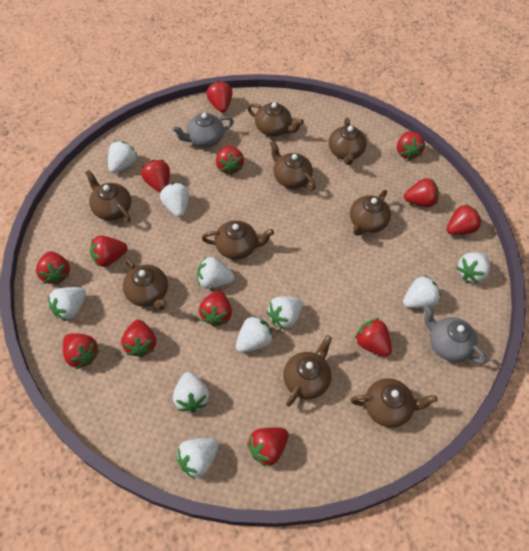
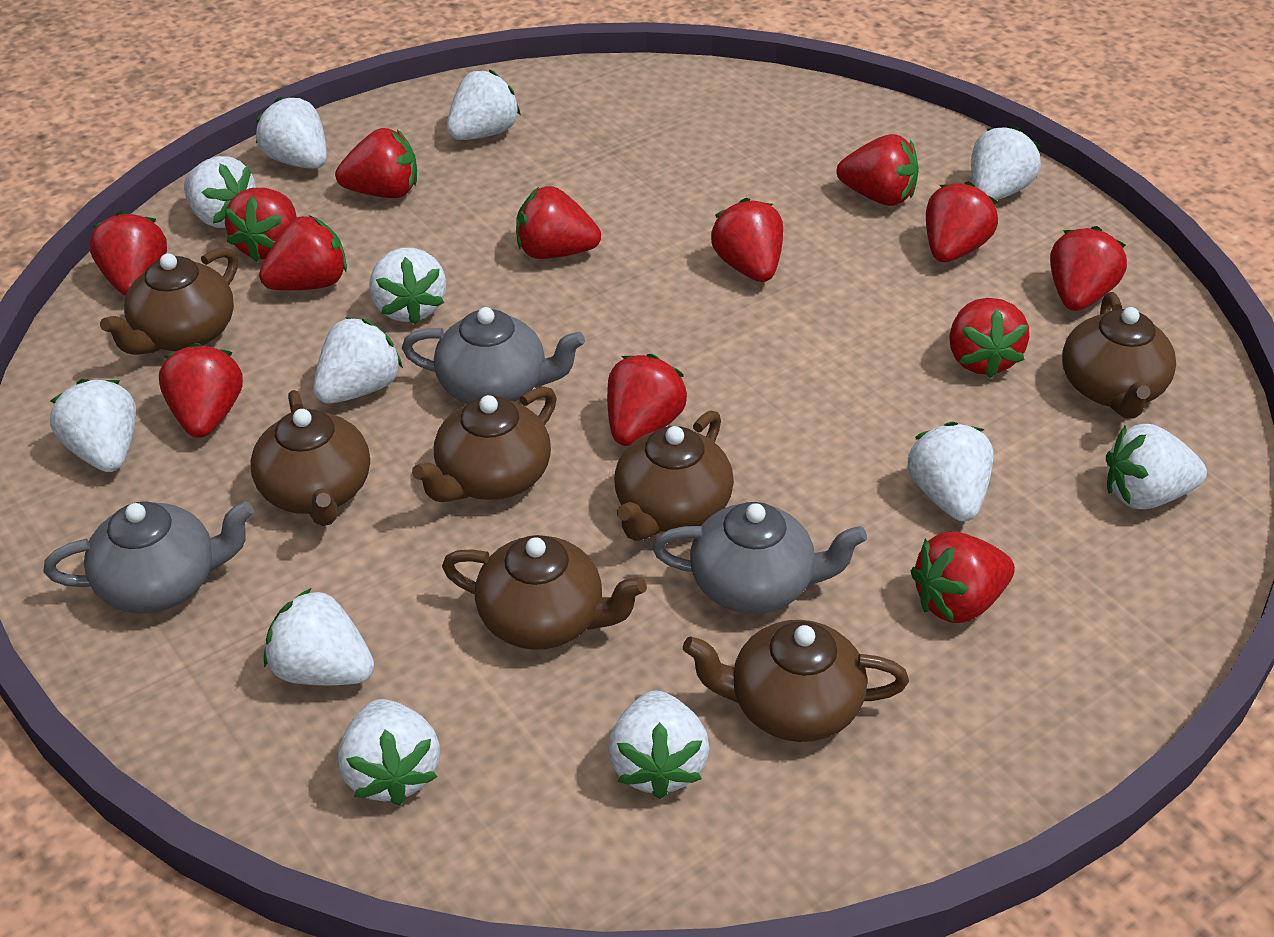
brown teapot: 9 -> 7
grey teapot: 2 -> 3
white strawberry: 10 -> 12

